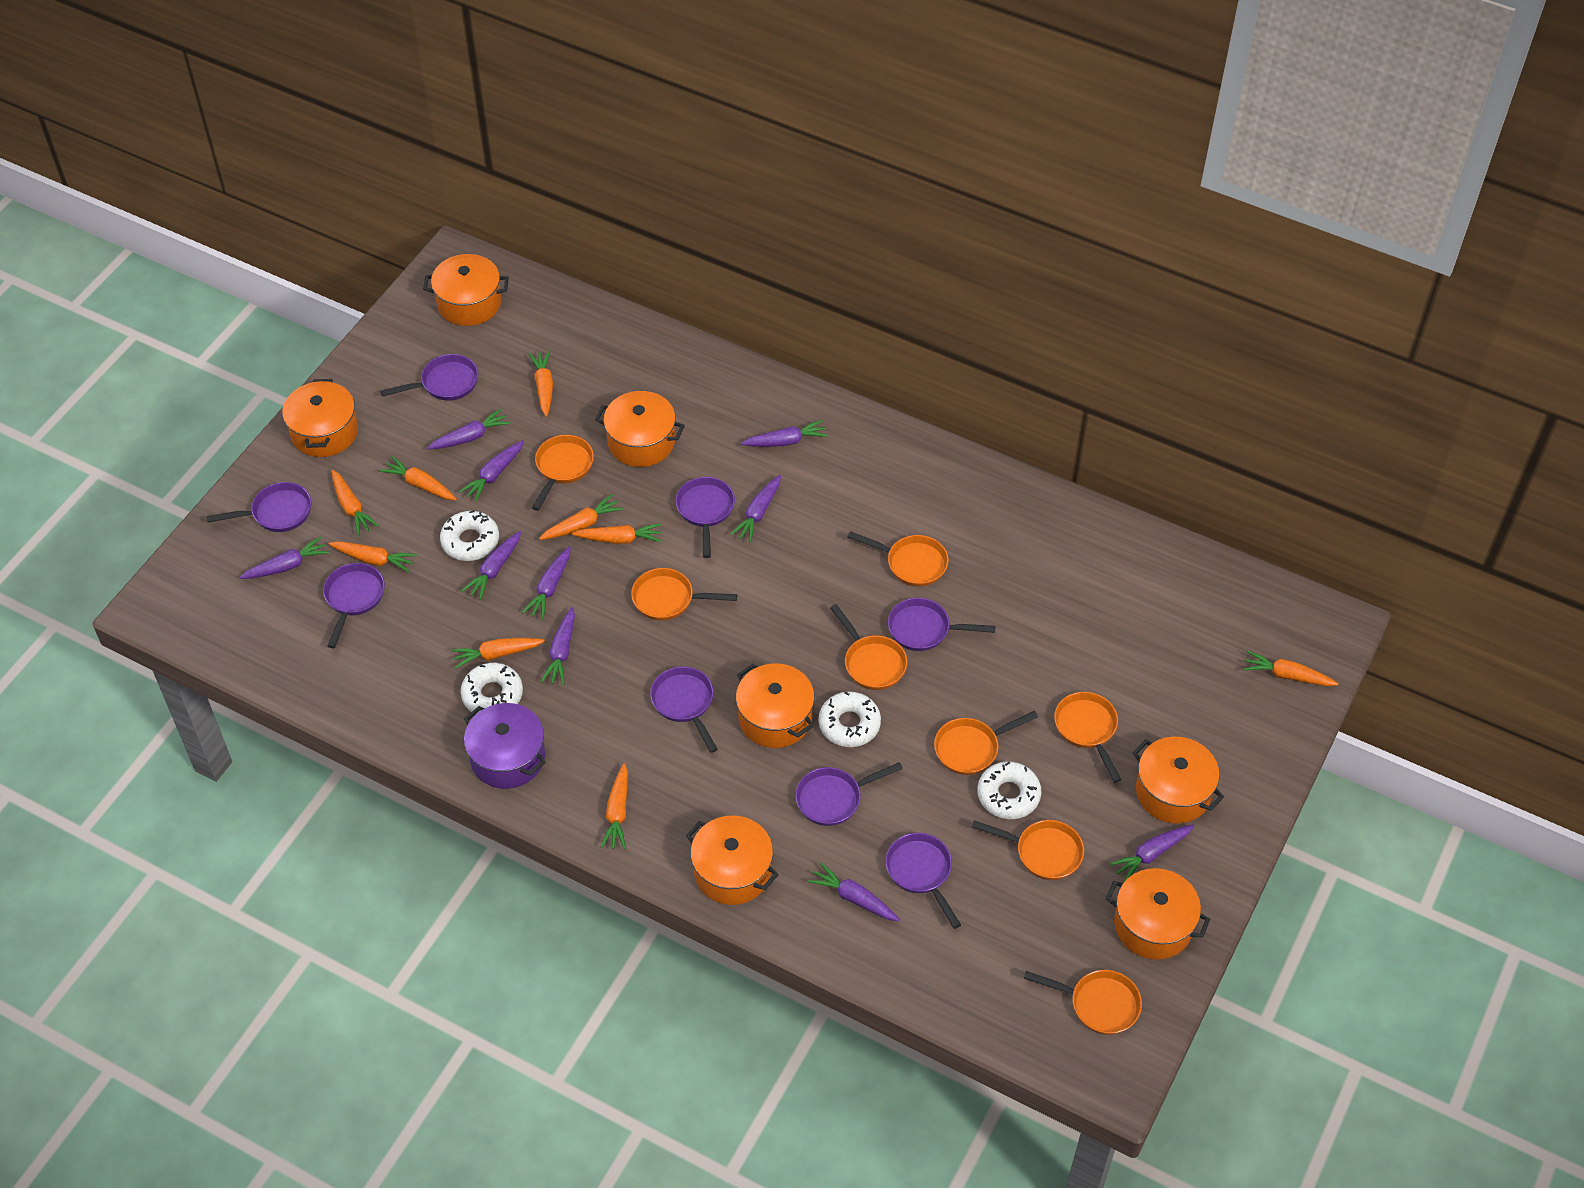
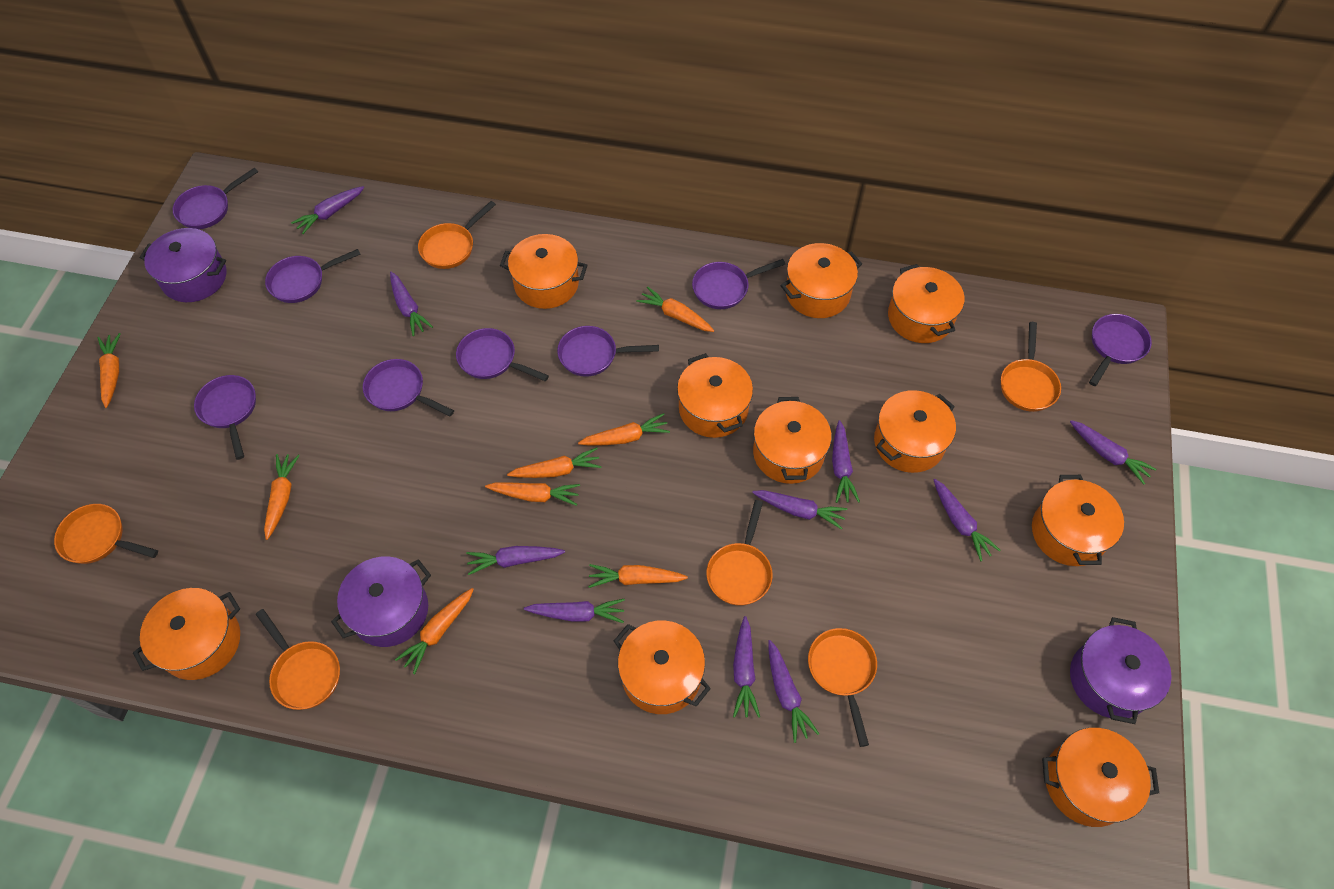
orange carrot: 9 -> 8
orange pan: 8 -> 6
orange pot: 7 -> 10
purple pot: 1 -> 3
white donut: 4 -> 0

